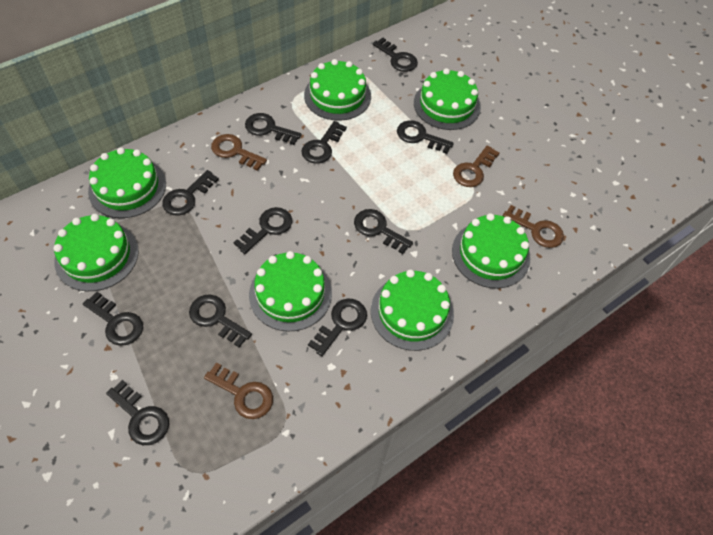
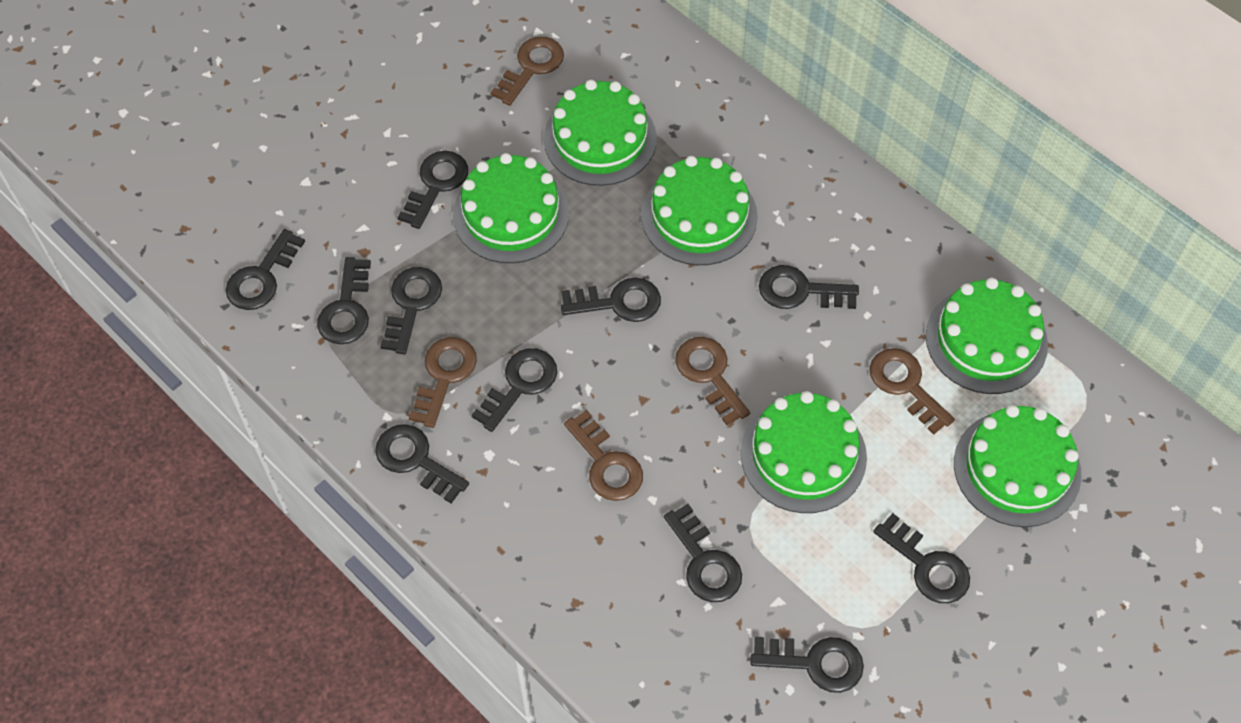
brown key: 4 -> 5
green cake: 7 -> 6

